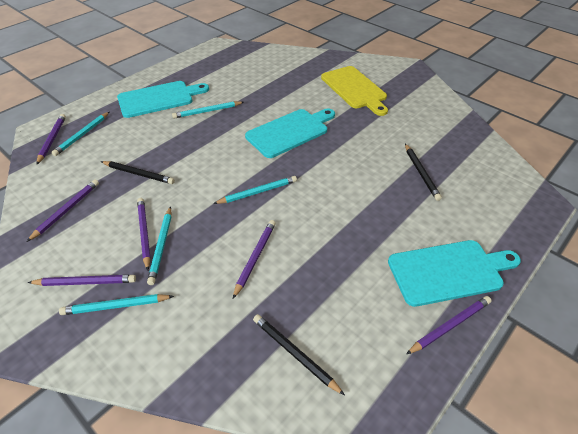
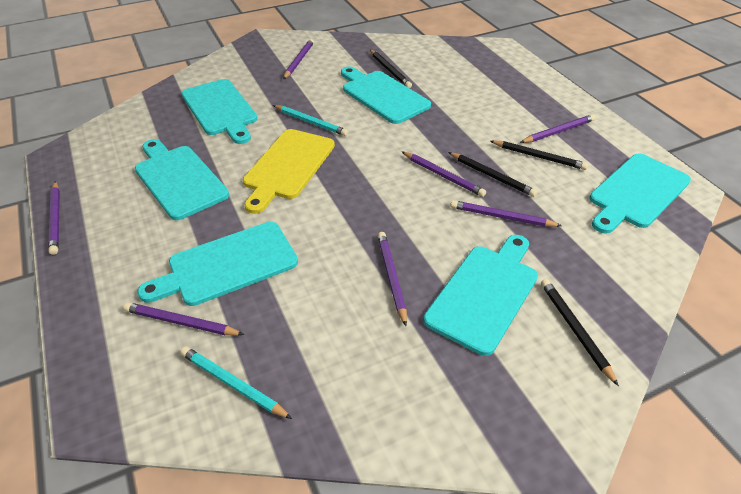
black pencil: 3 -> 4
purple pencil: 6 -> 7
turquoise cutting board: 3 -> 6
turquoise pencil: 5 -> 2

